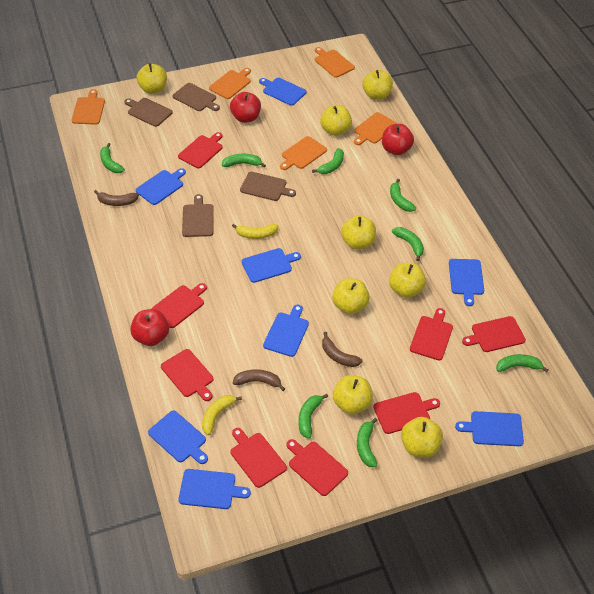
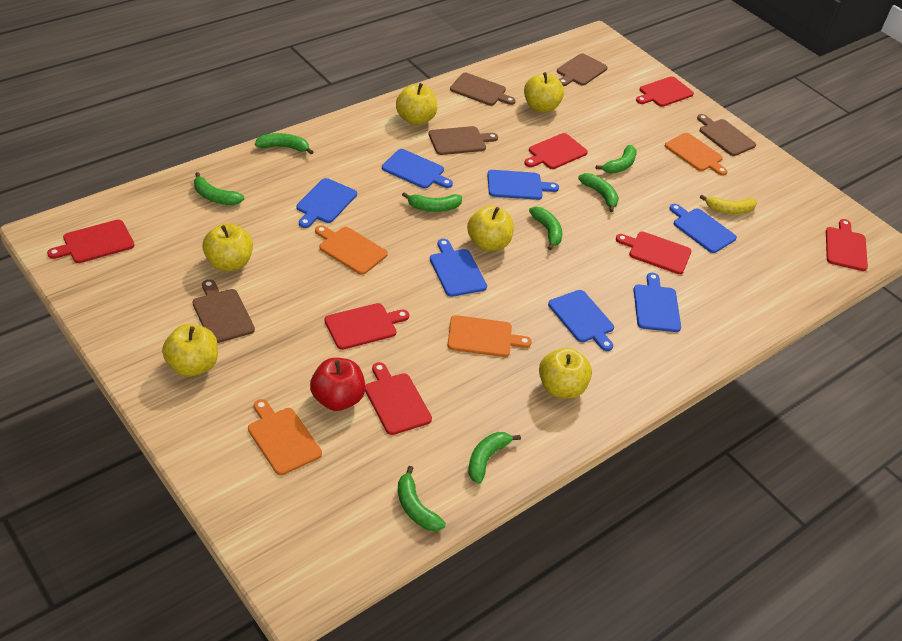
blue cutting board: 8 -> 7
brown banana: 3 -> 0
brown cutting board: 4 -> 5
orange cutting board: 5 -> 4
red apple: 3 -> 1
red cutting board: 8 -> 7
yellow apple: 8 -> 6
yellow banana: 2 -> 1

